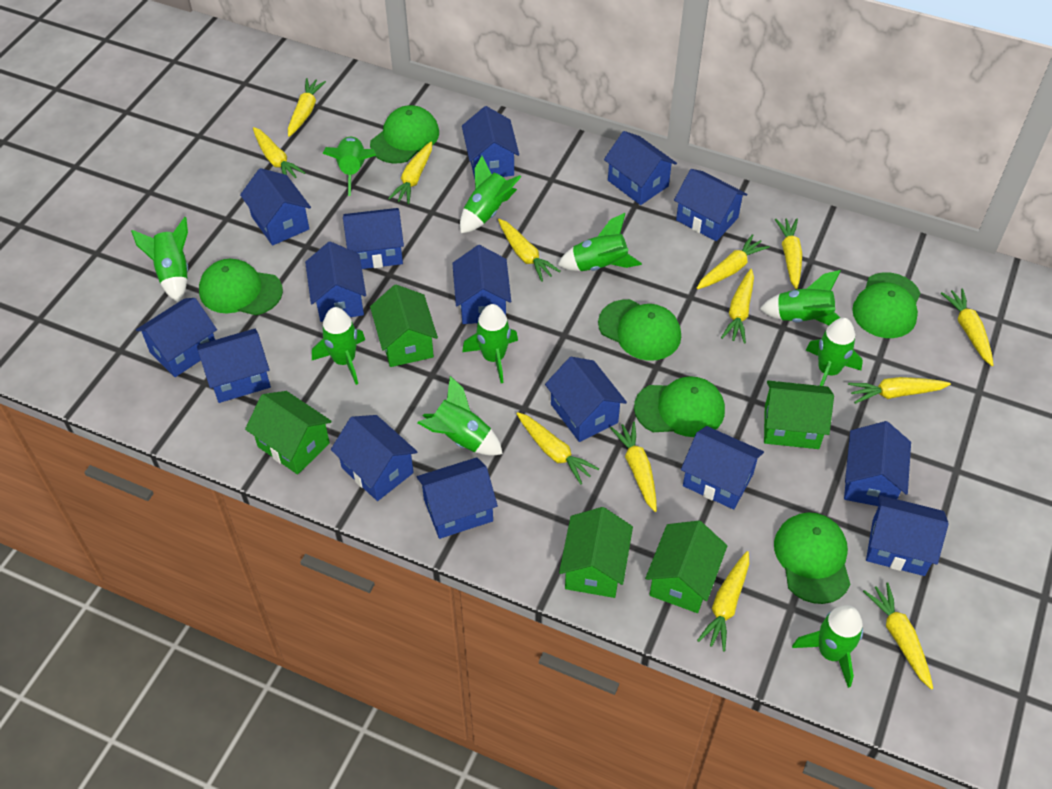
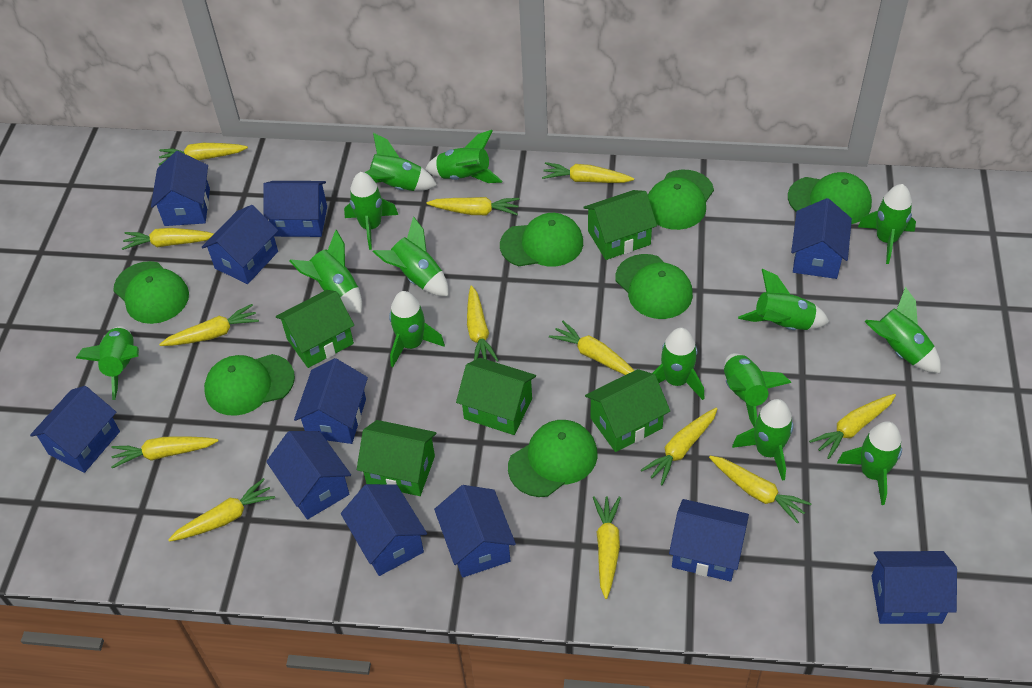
blue house: 15 -> 11
green cap: 6 -> 7
green rocket: 10 -> 14

